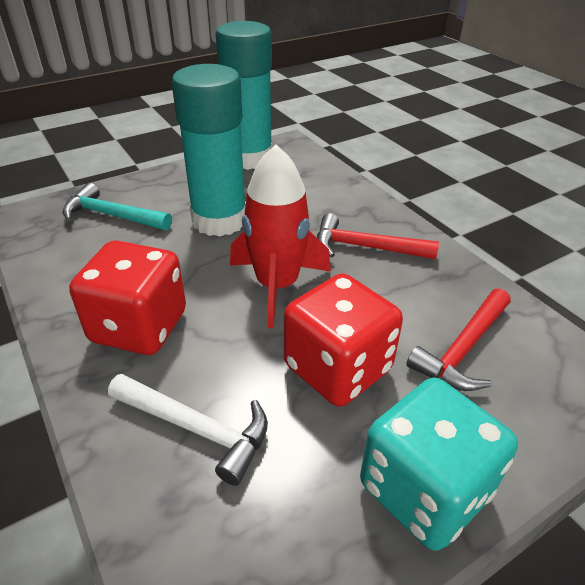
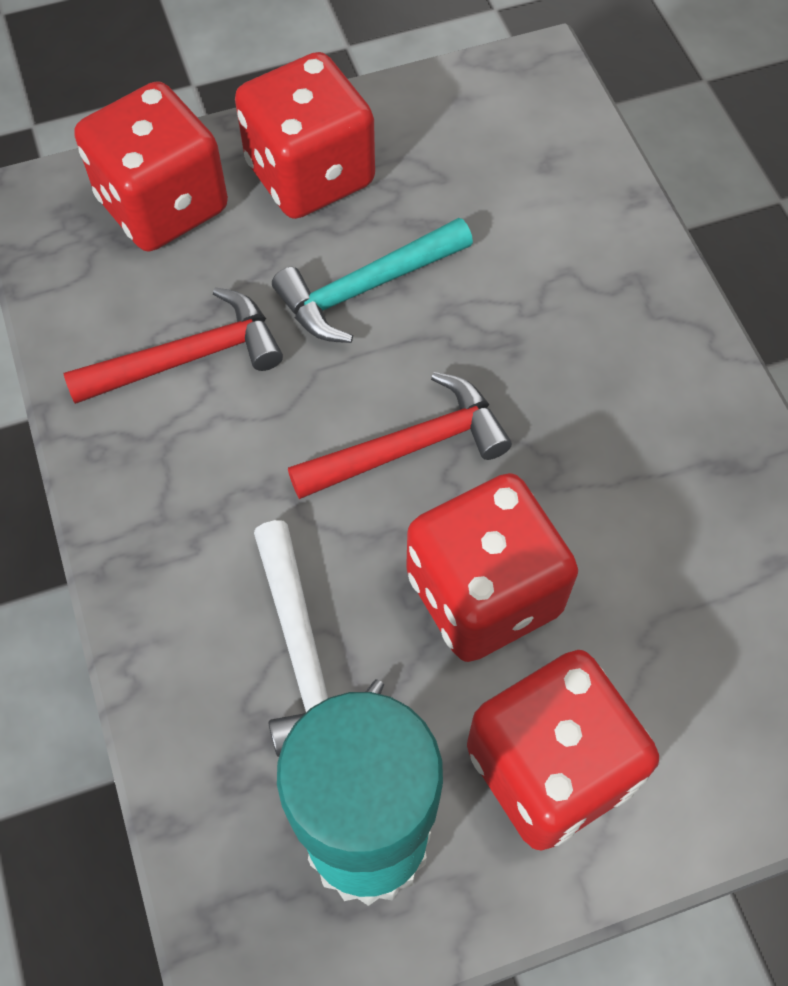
red dice: 2 -> 4
red rocket: 1 -> 0
turquoise dice: 1 -> 0
turquoise glue stick: 2 -> 1

